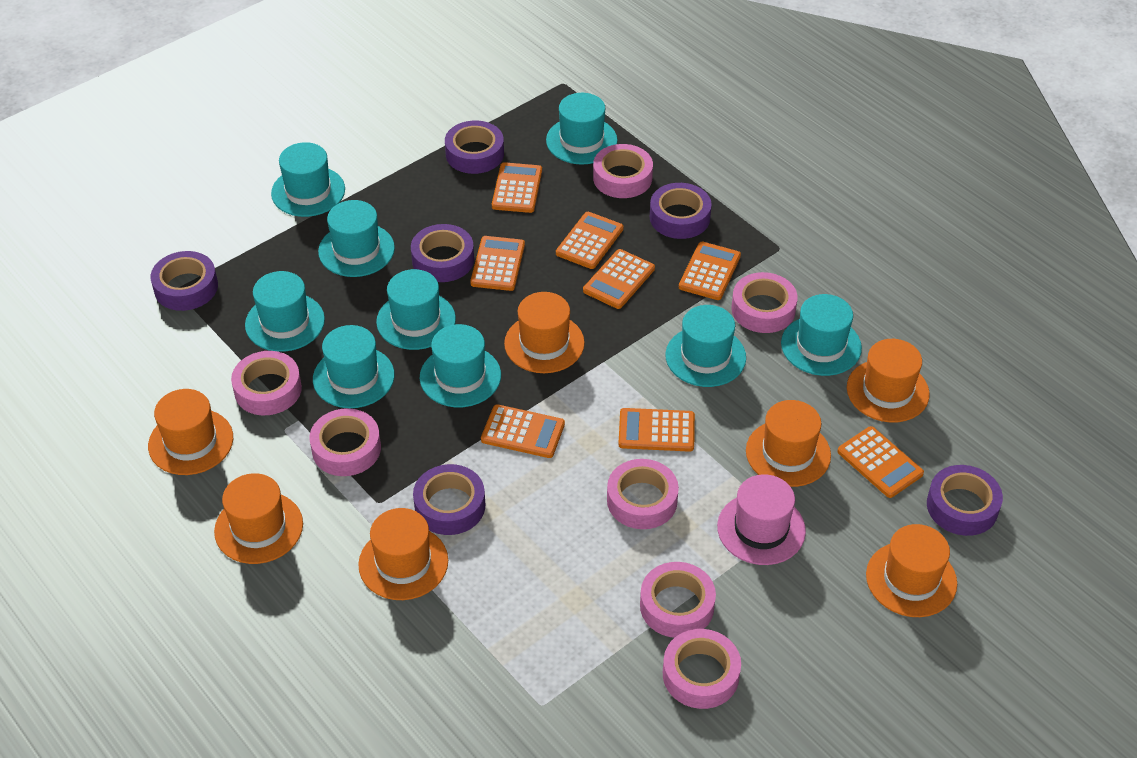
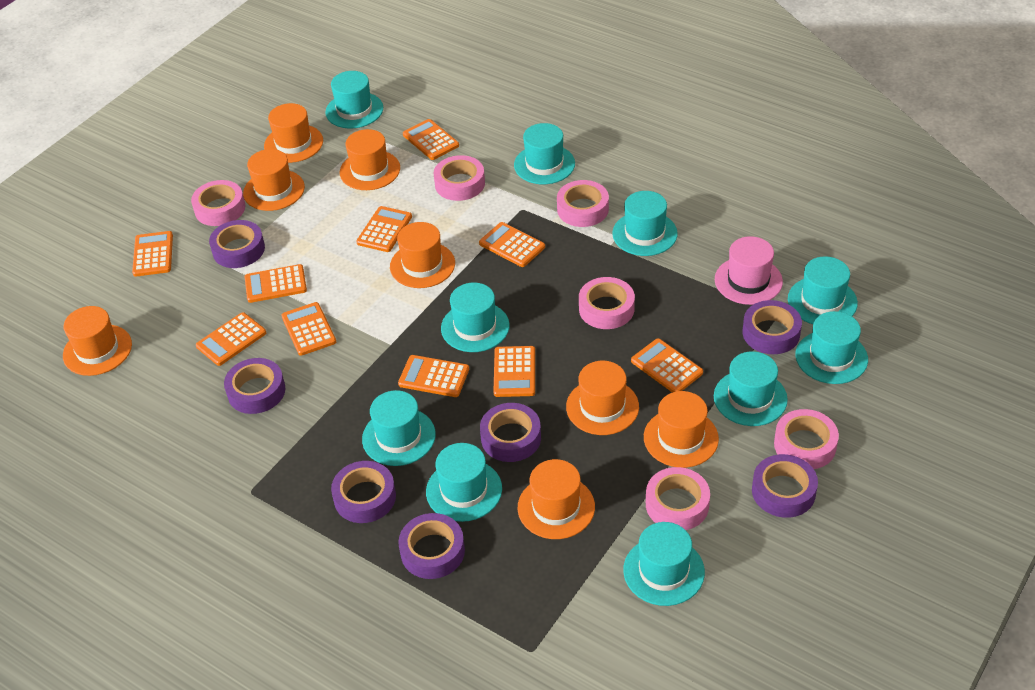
orange calculator: 8 -> 10
orange hat: 7 -> 8
pink tape: 7 -> 6
purple tape: 6 -> 7
turquoise hat: 9 -> 10

